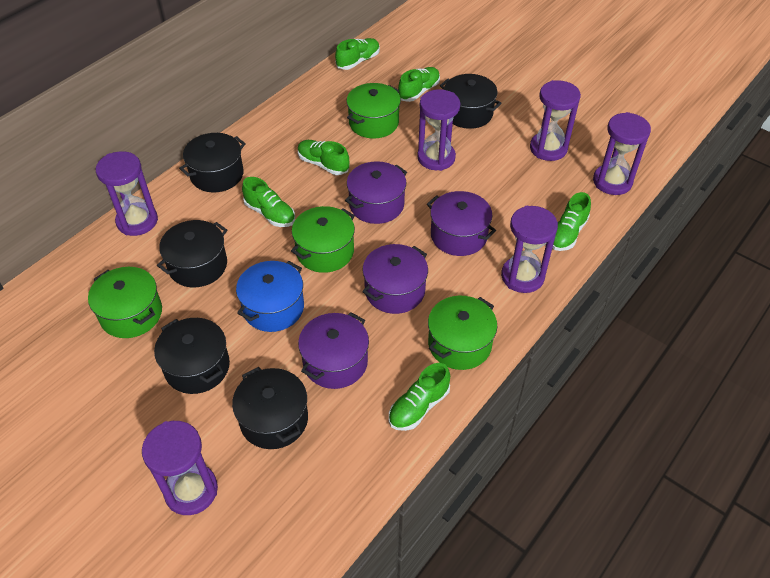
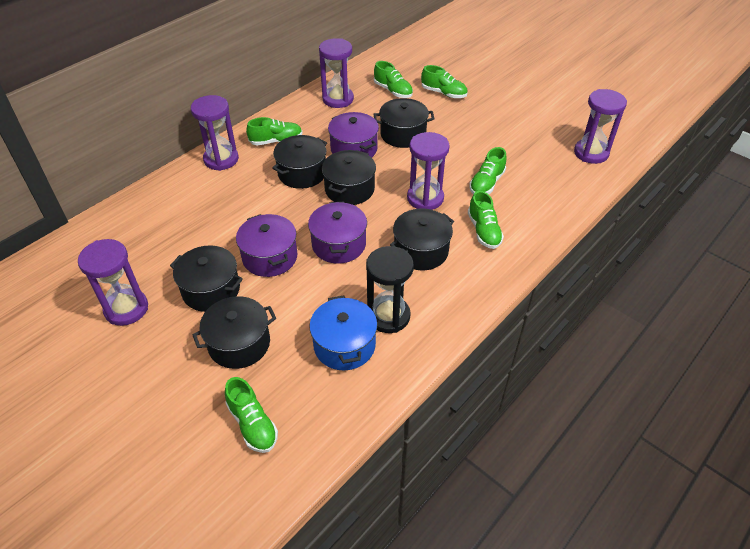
black hourglass: 0 -> 1
black pot: 5 -> 6
green pot: 4 -> 0
purple hourglass: 6 -> 5
purple pot: 4 -> 3

